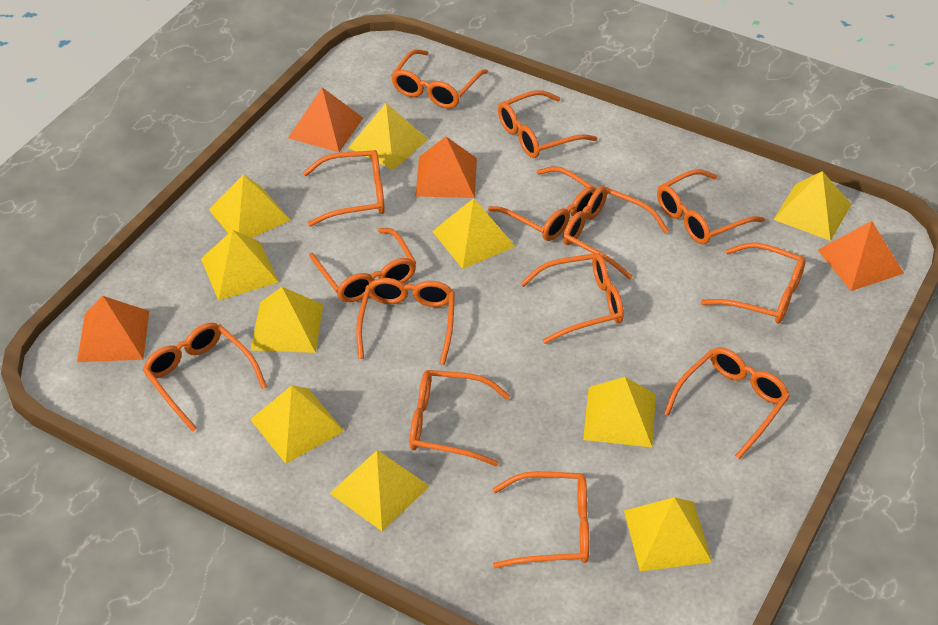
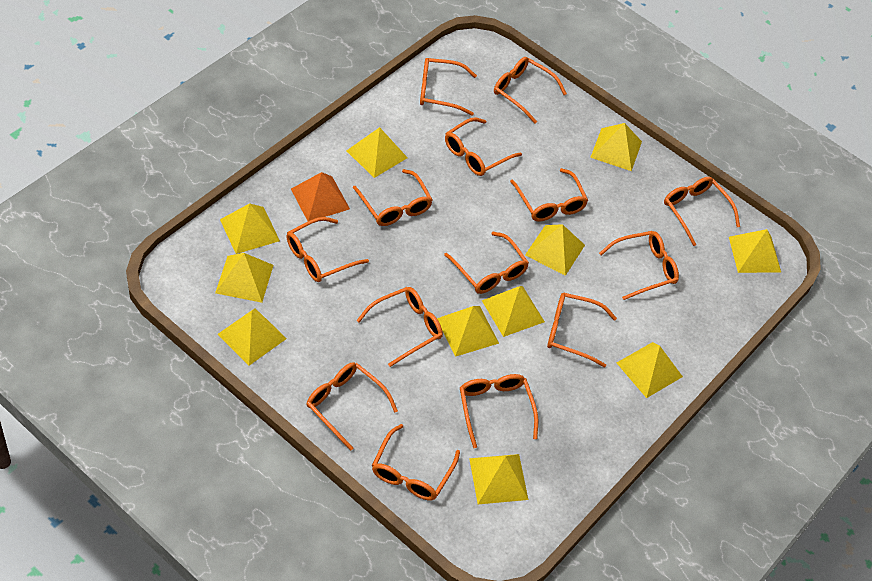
orange pyramid: 4 -> 1
yellow pyramid: 10 -> 11

